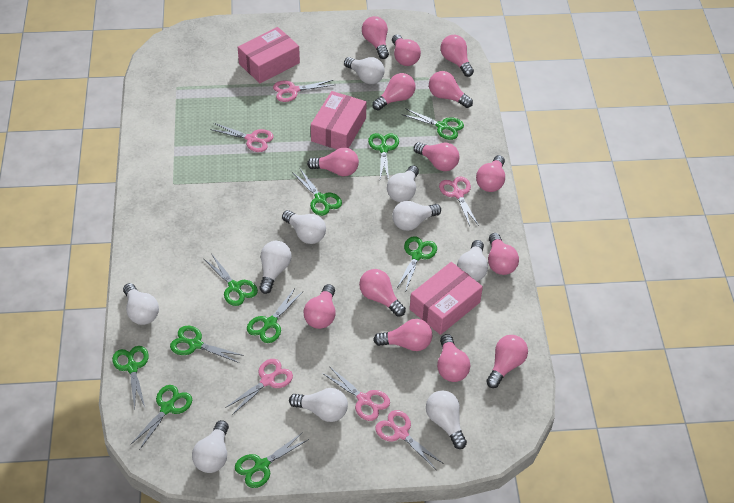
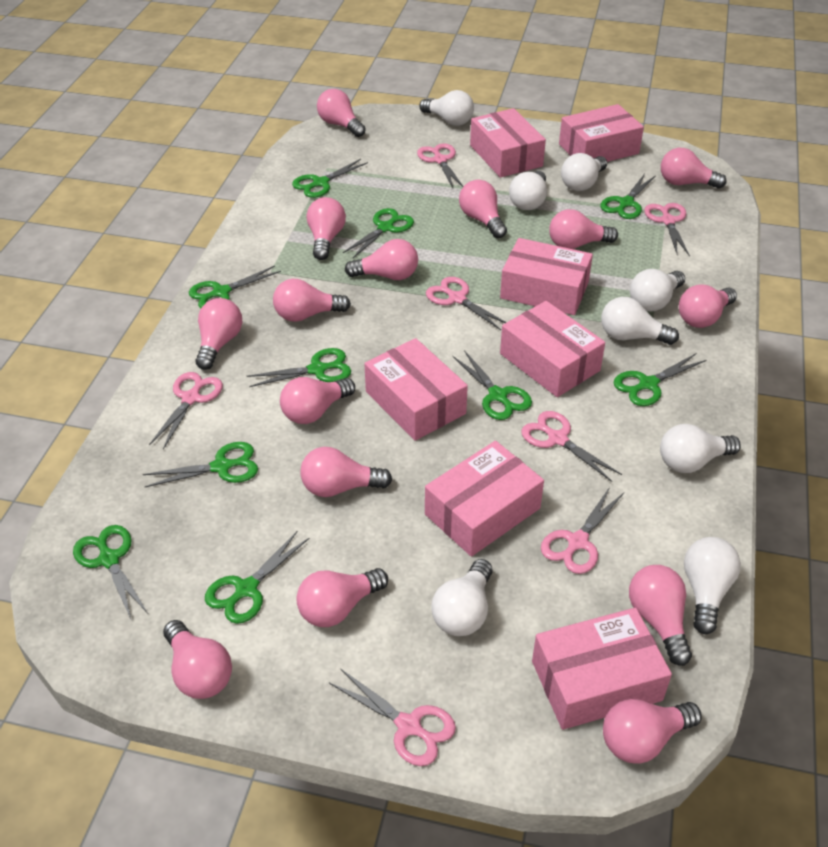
pink box: 3 -> 7
pink light bulb: 14 -> 15
pink scissors: 6 -> 7
white light bulb: 10 -> 8

